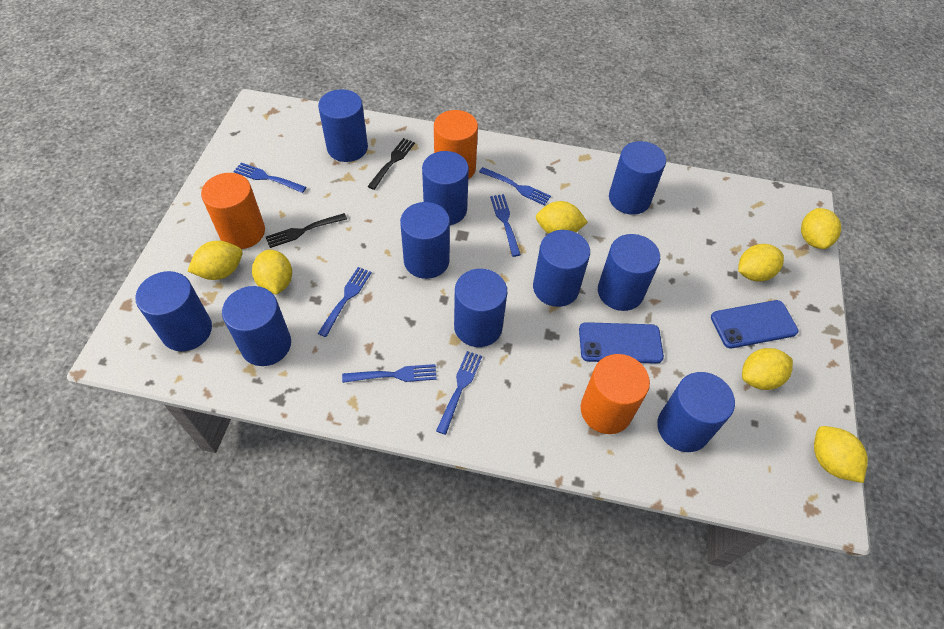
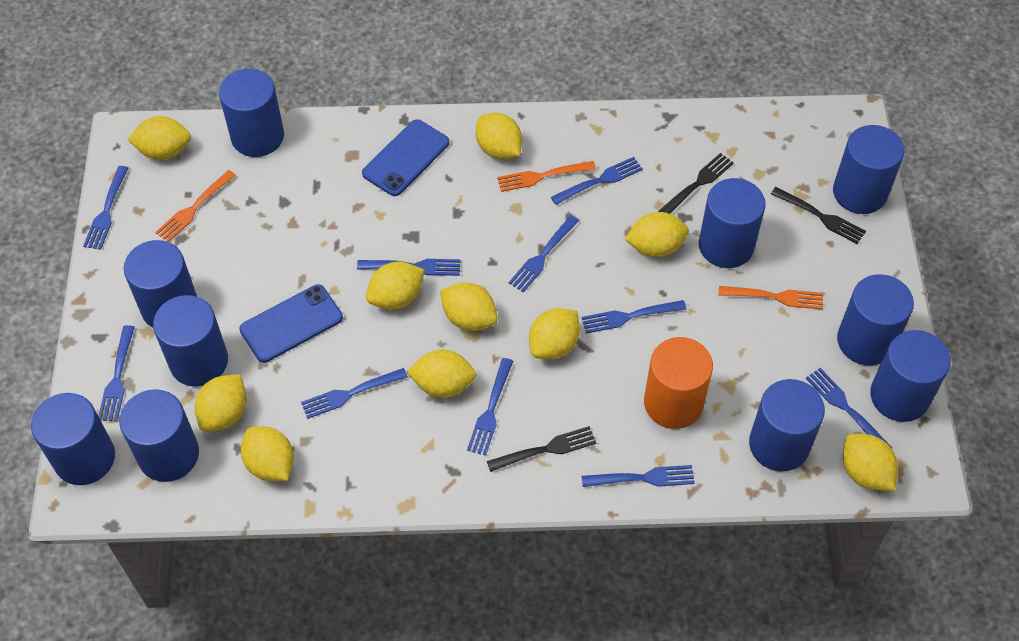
black fork: 2 -> 3
blue fork: 6 -> 10
orange cylinder: 3 -> 1
orange fork: 0 -> 3
yellow lemon: 7 -> 10

